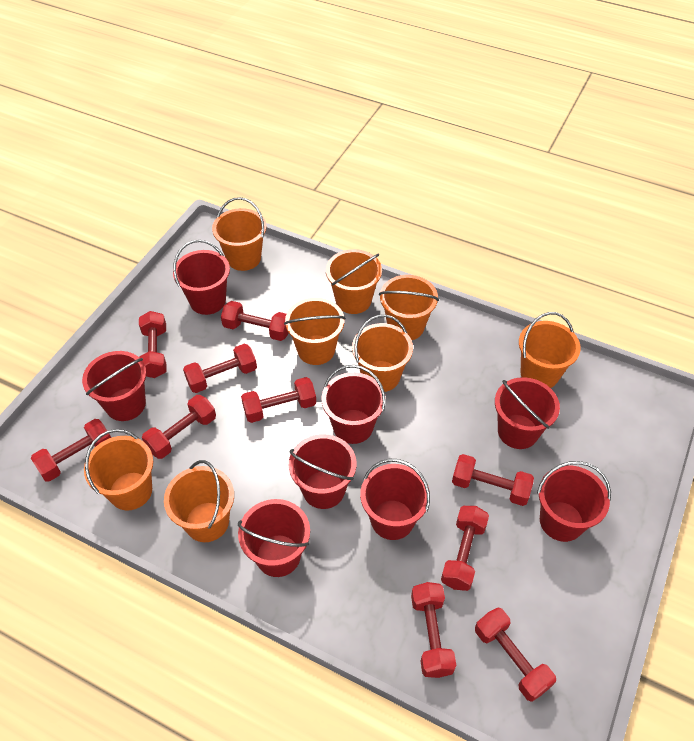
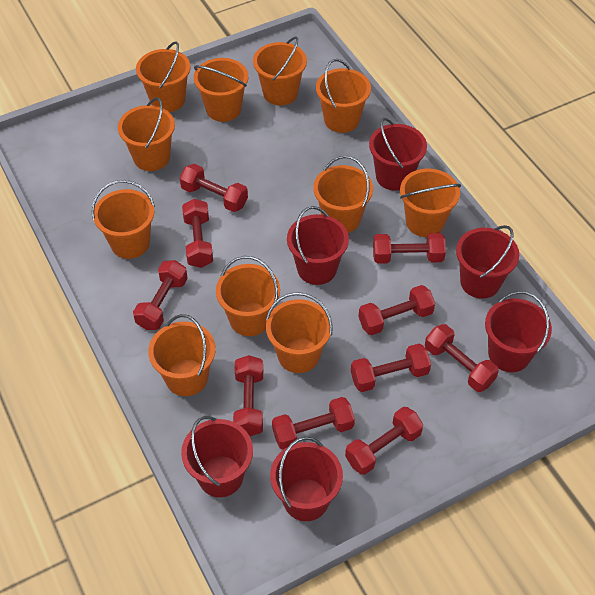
orange bucket: 8 -> 11
red bucket: 8 -> 6

